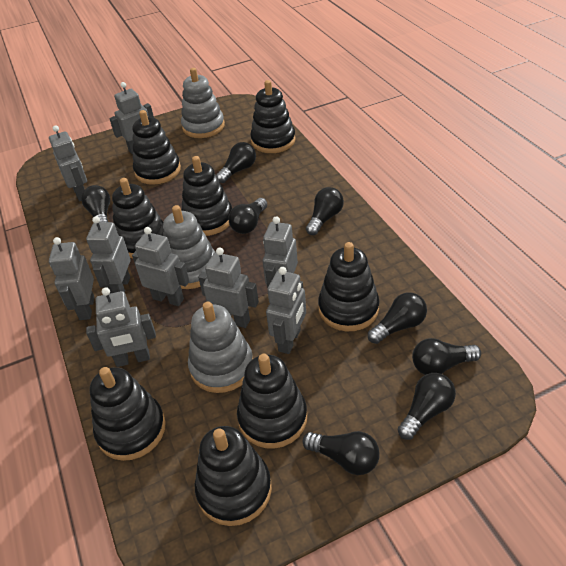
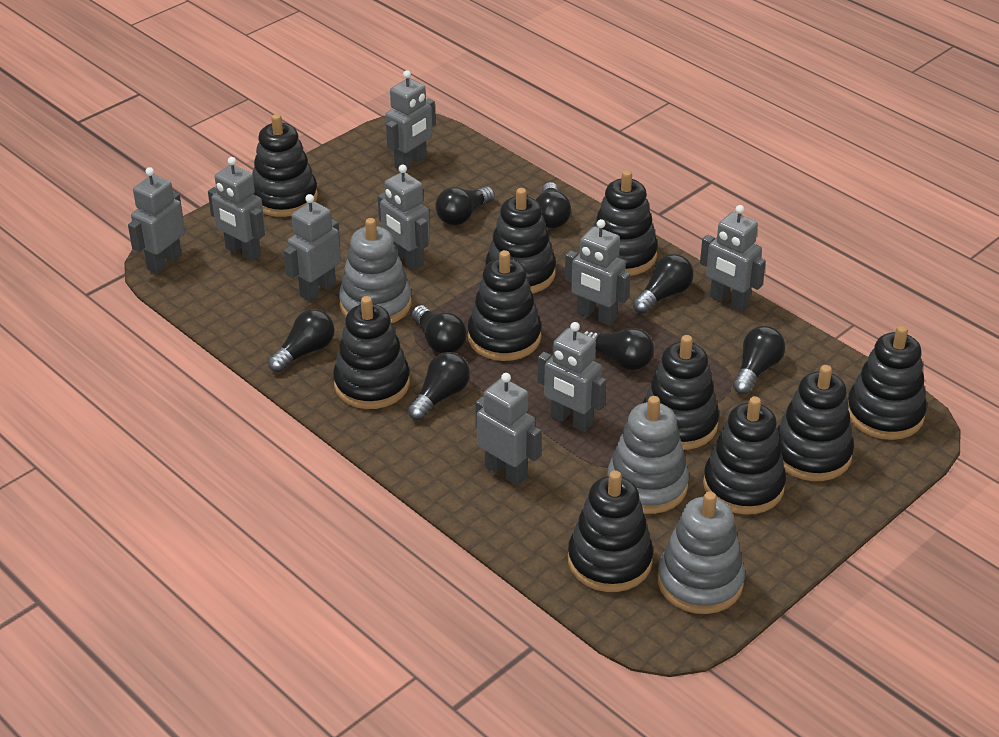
black stacking toy: 8 -> 10

